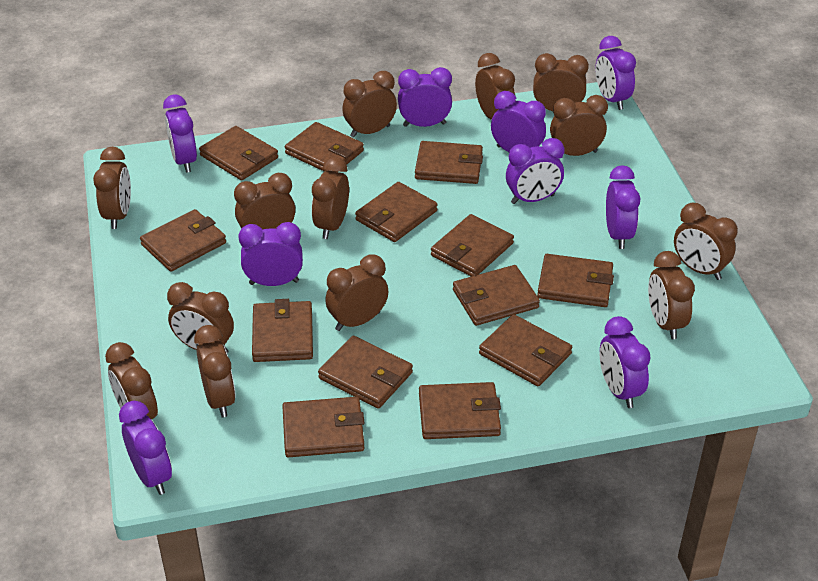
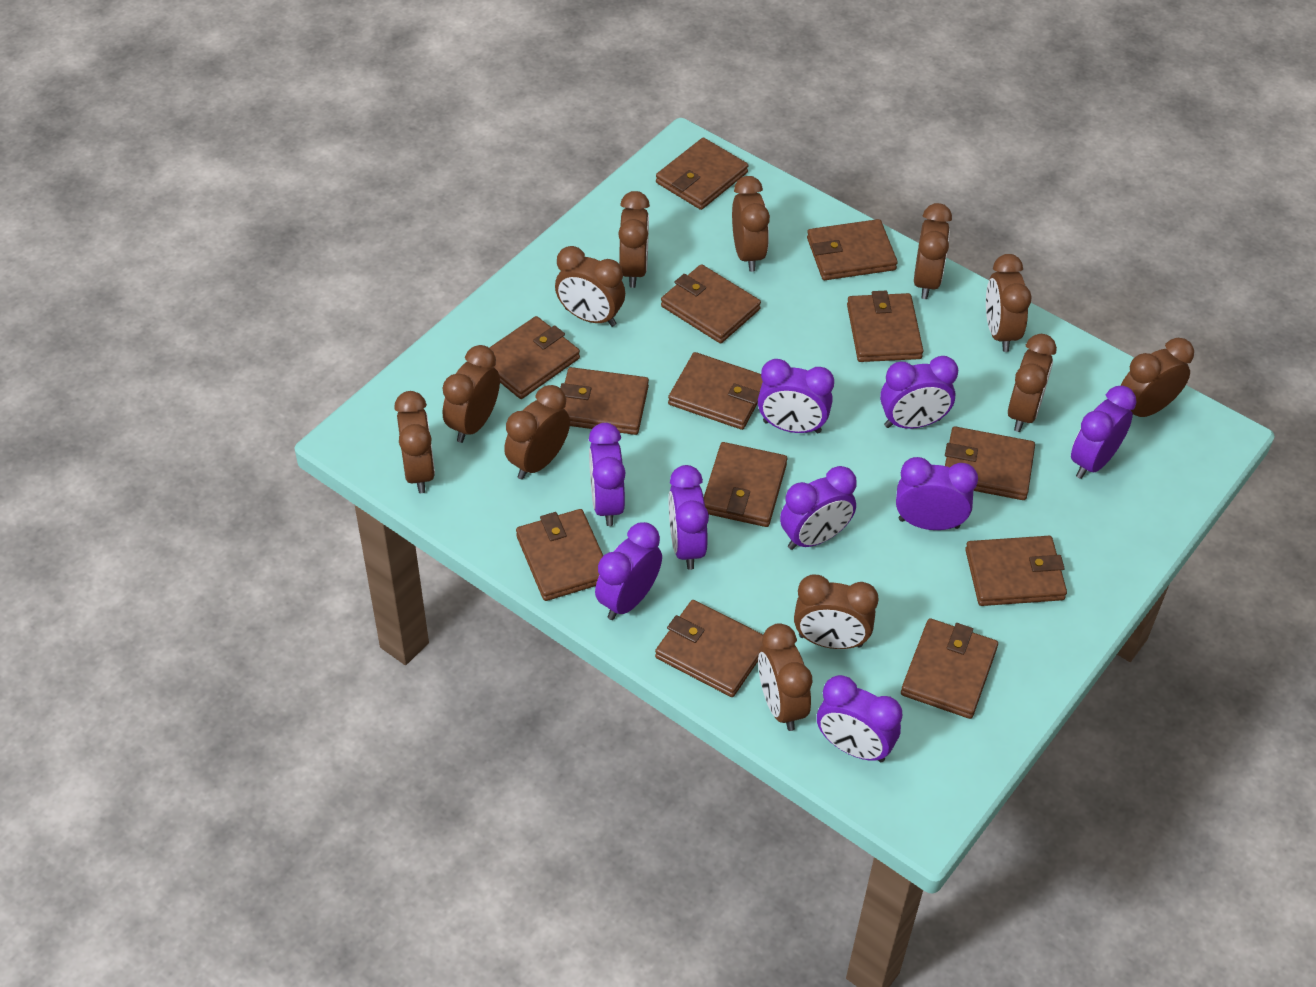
brown clock: 13 -> 12

